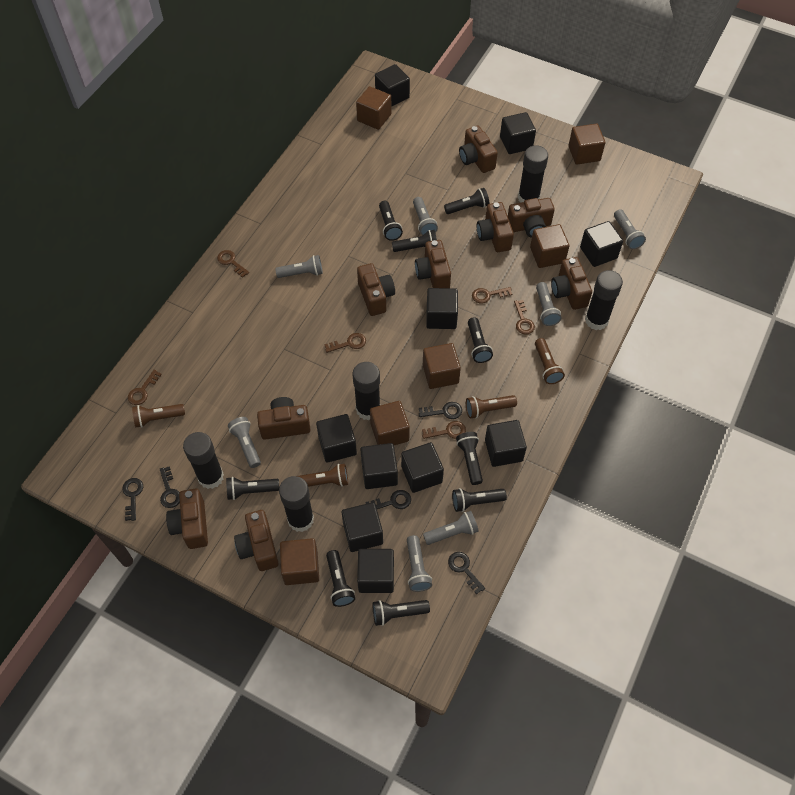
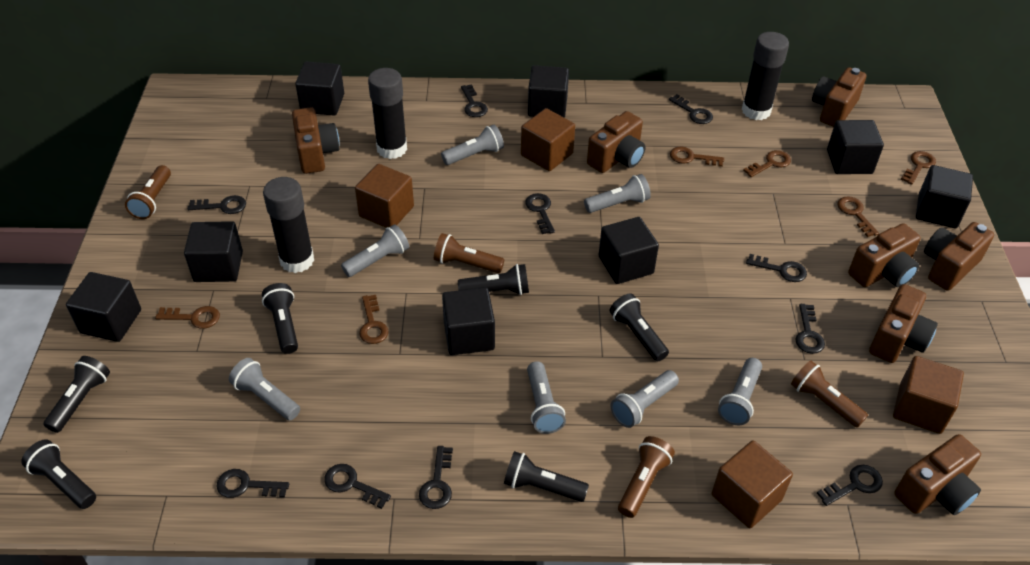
black cube: 10 -> 8
black flashlight: 9 -> 6
black glue stick: 5 -> 3
black key: 5 -> 10
brown camera: 9 -> 7
brown cube: 6 -> 4

